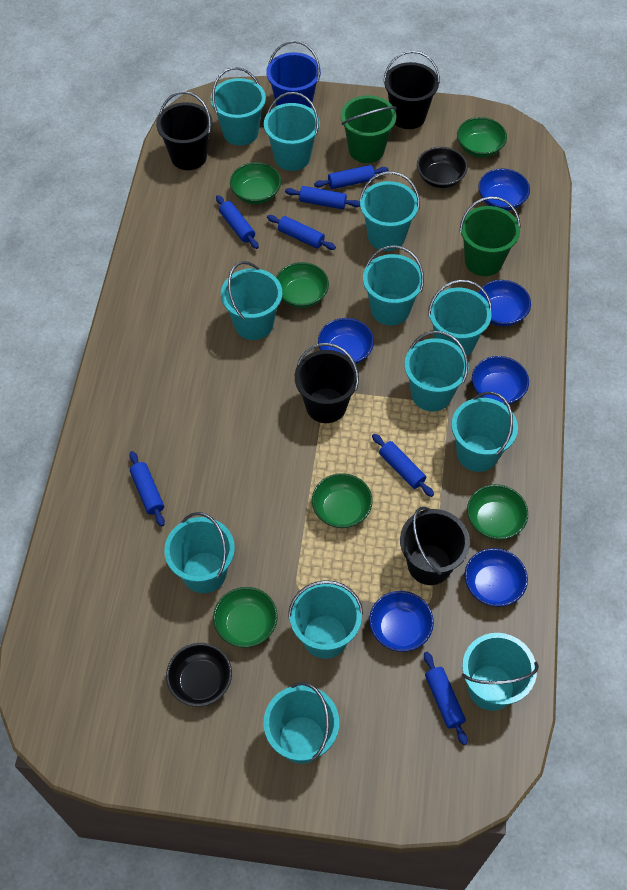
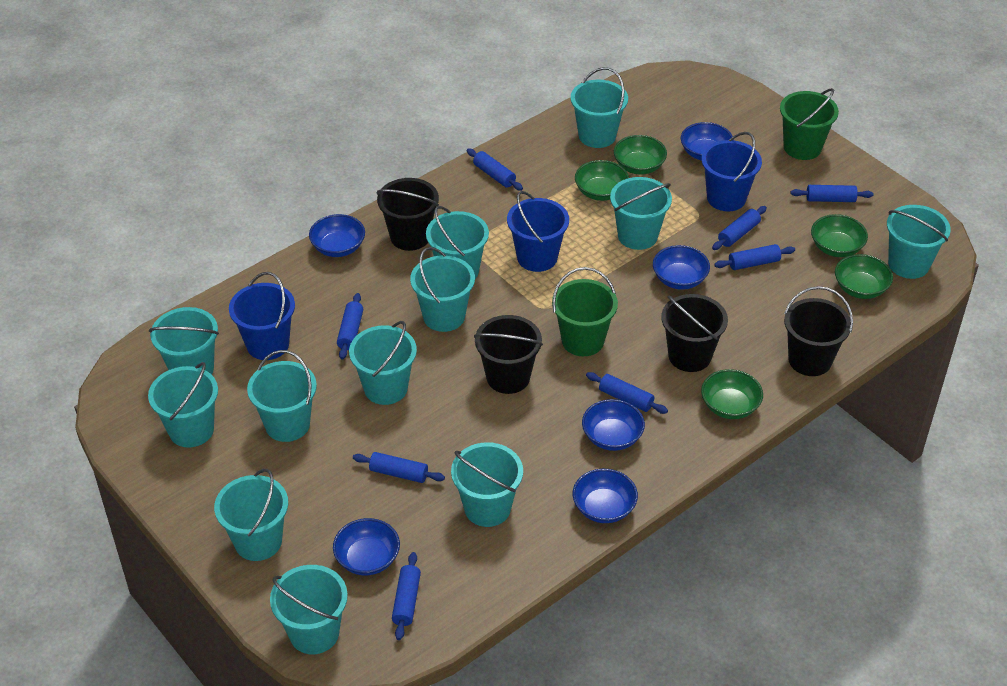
black bowl: 2 -> 0
blue bucket: 1 -> 3
blue rolling pin: 7 -> 8
green bowl: 6 -> 5

